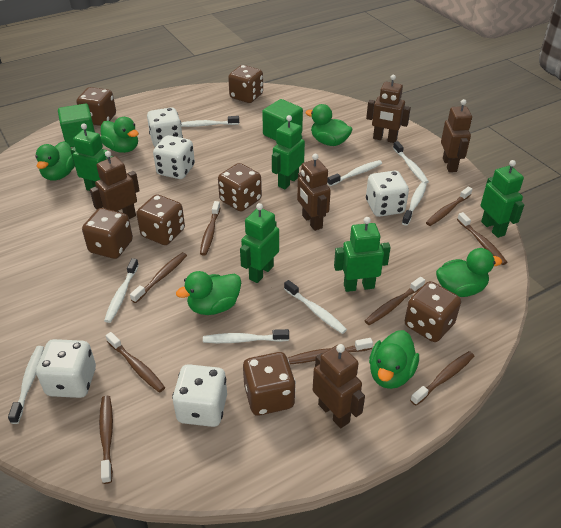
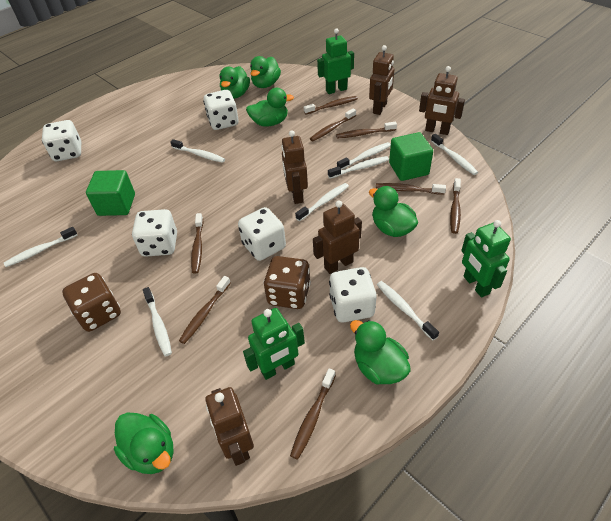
brown dice: 7 -> 2
brown toothbrush: 9 -> 8
green robot: 5 -> 3

